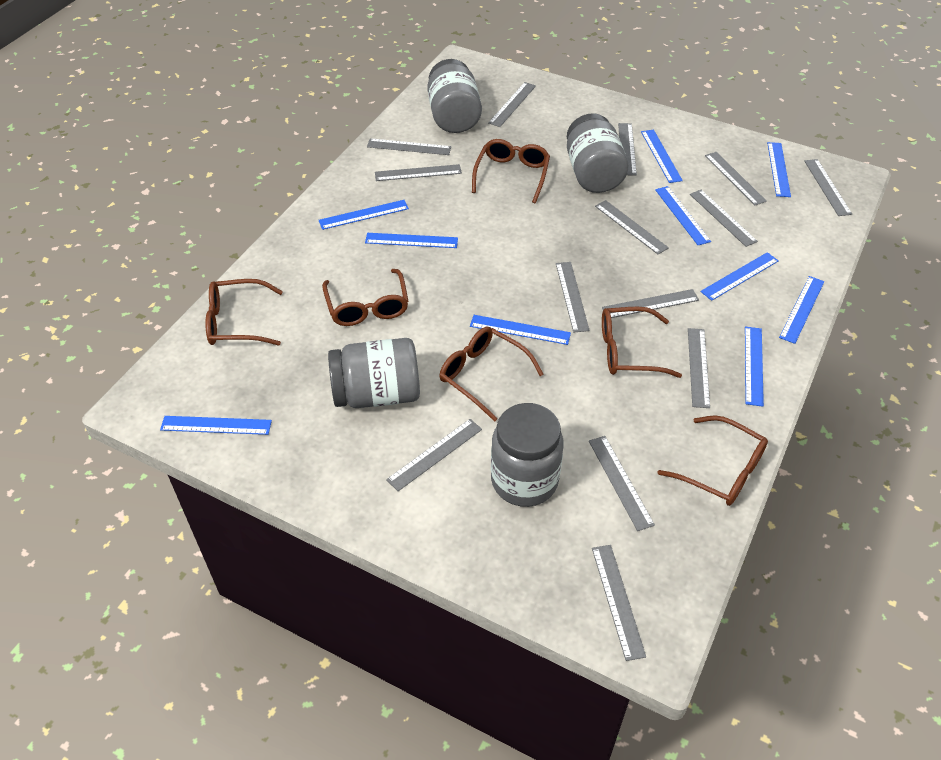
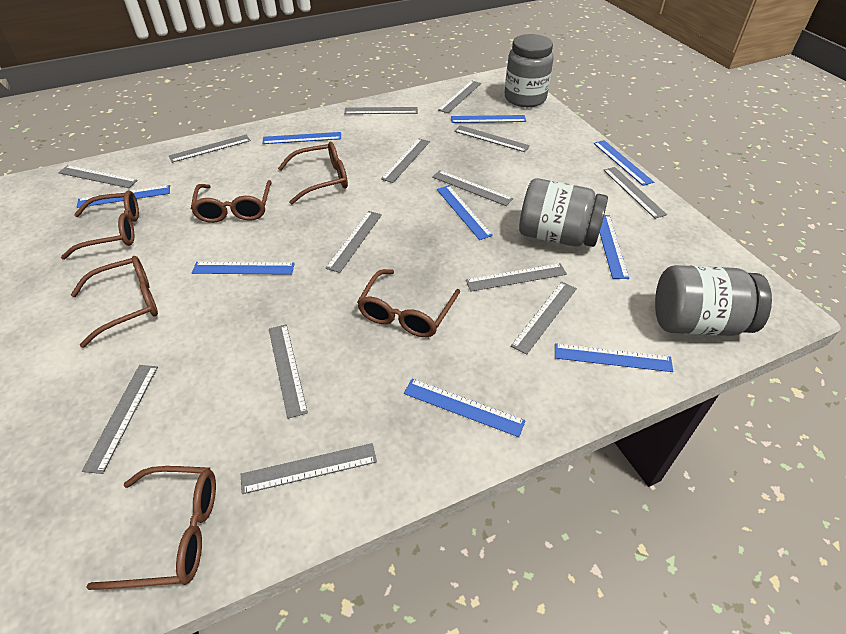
blue ruler: 10 -> 9
grey jar: 4 -> 3

